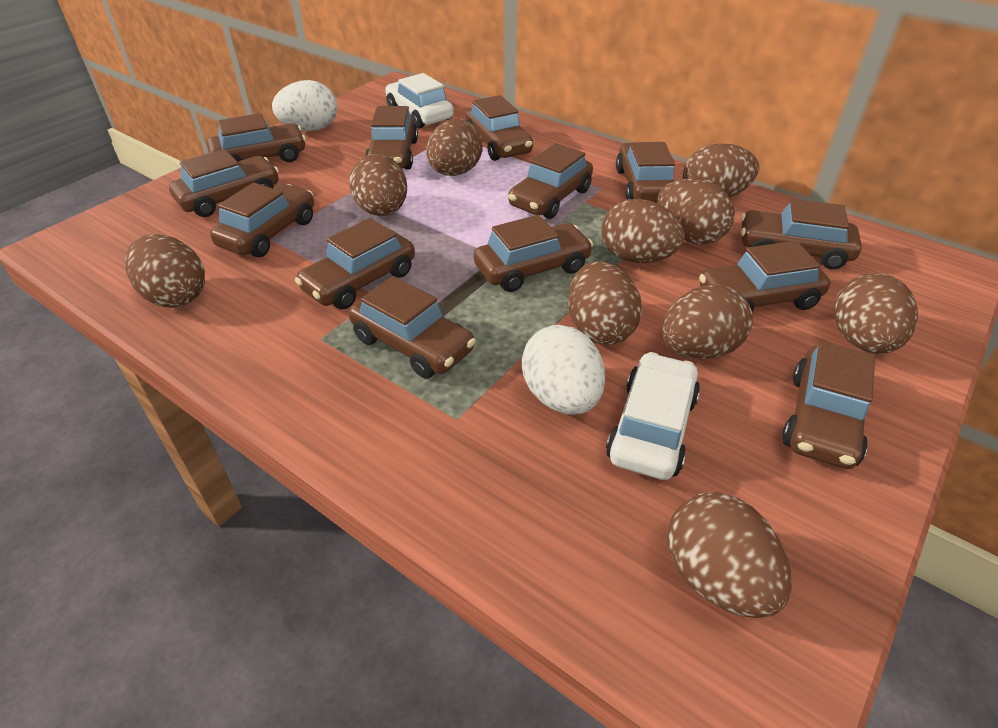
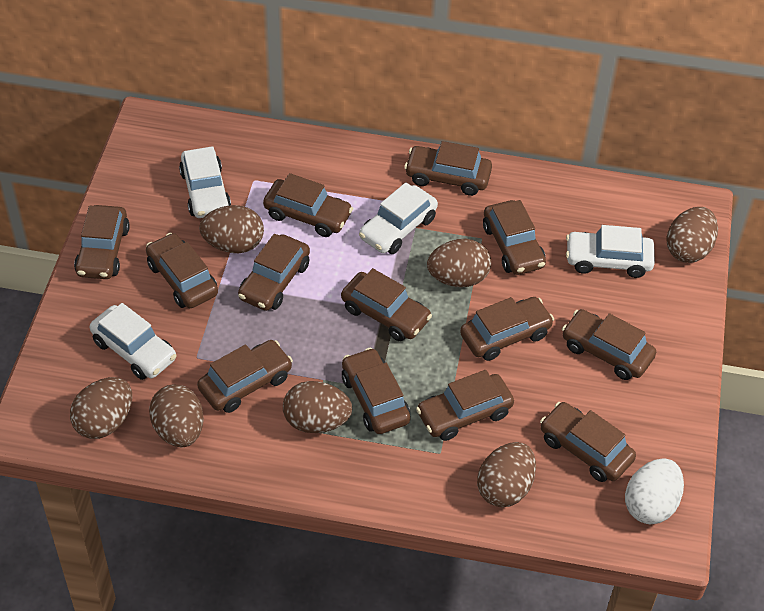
brown egg: 10 -> 7
white car: 2 -> 4
white egg: 2 -> 1

